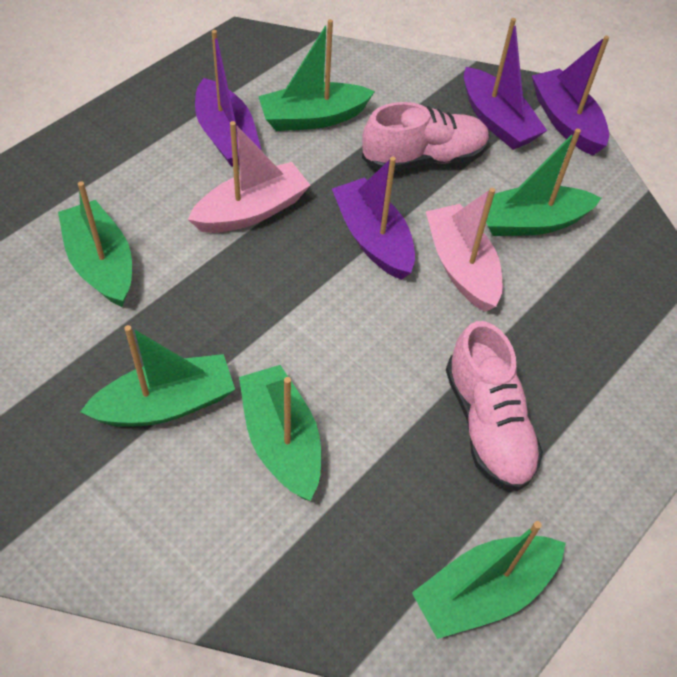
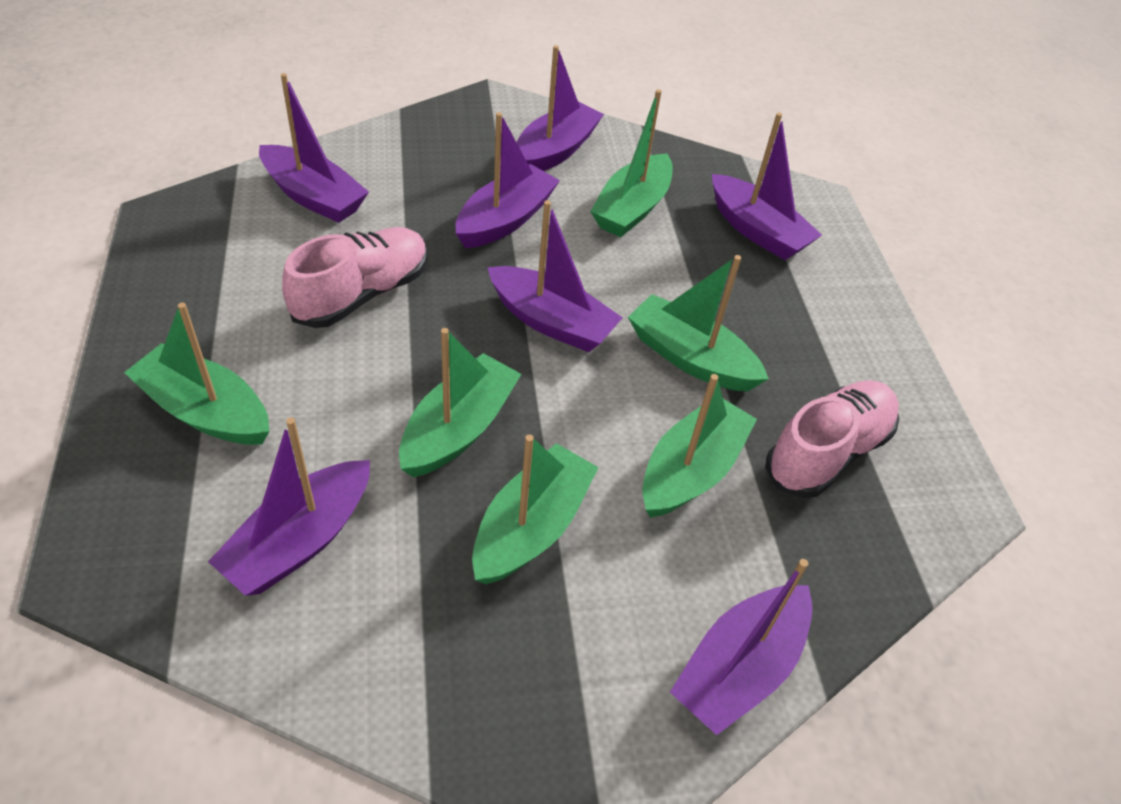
pink boat: 2 -> 0
purple boat: 4 -> 7

